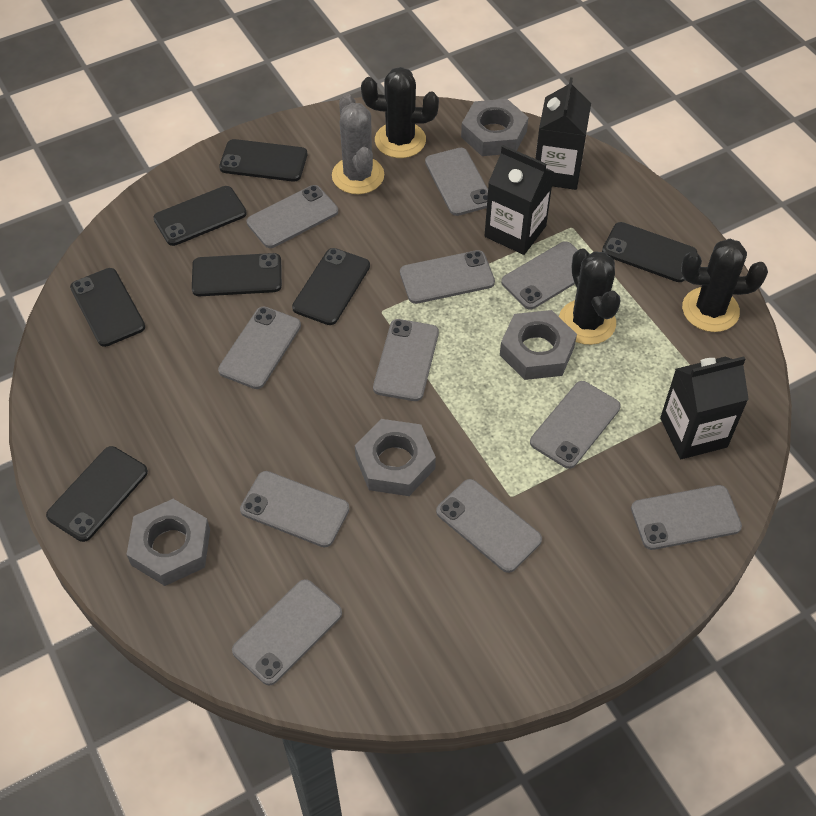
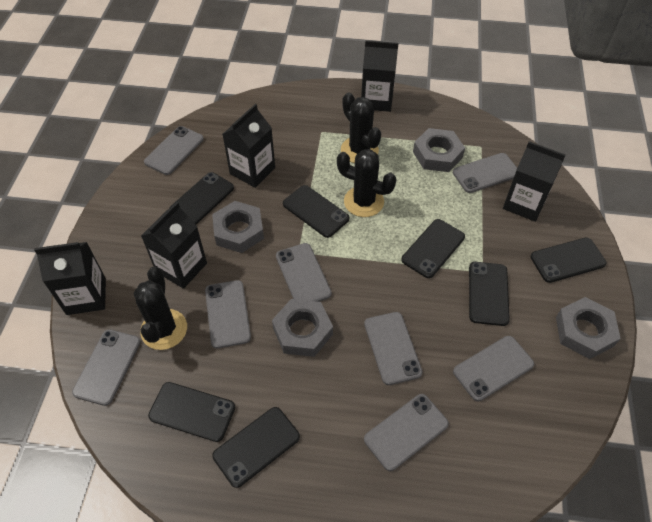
black carton: 3 -> 5
grey cactus: 1 -> 0
grey phone: 11 -> 8

